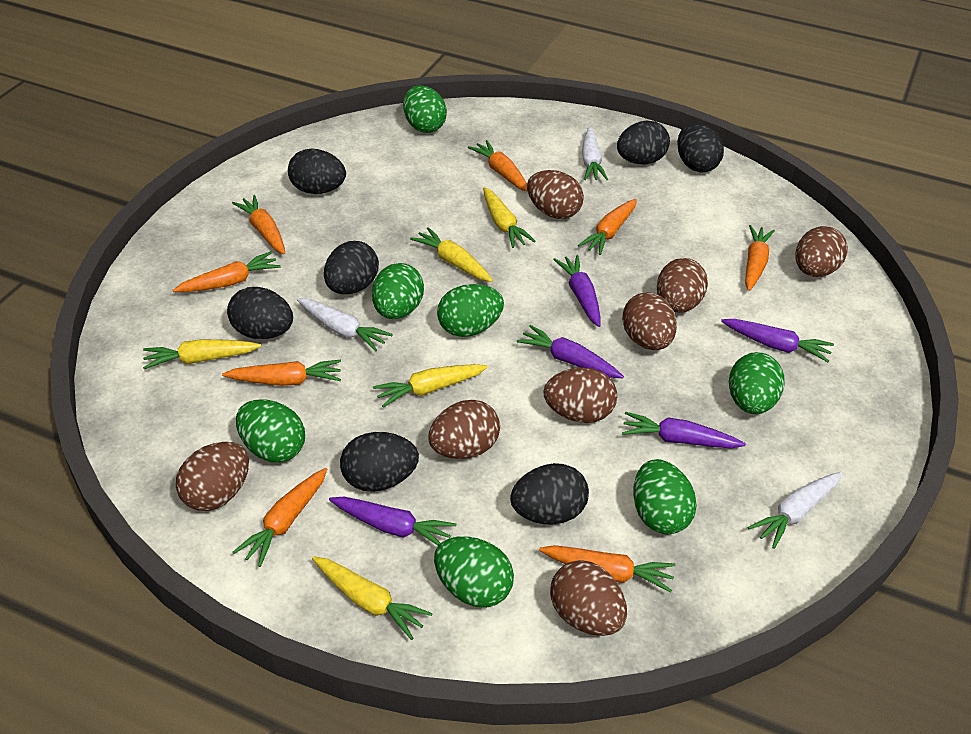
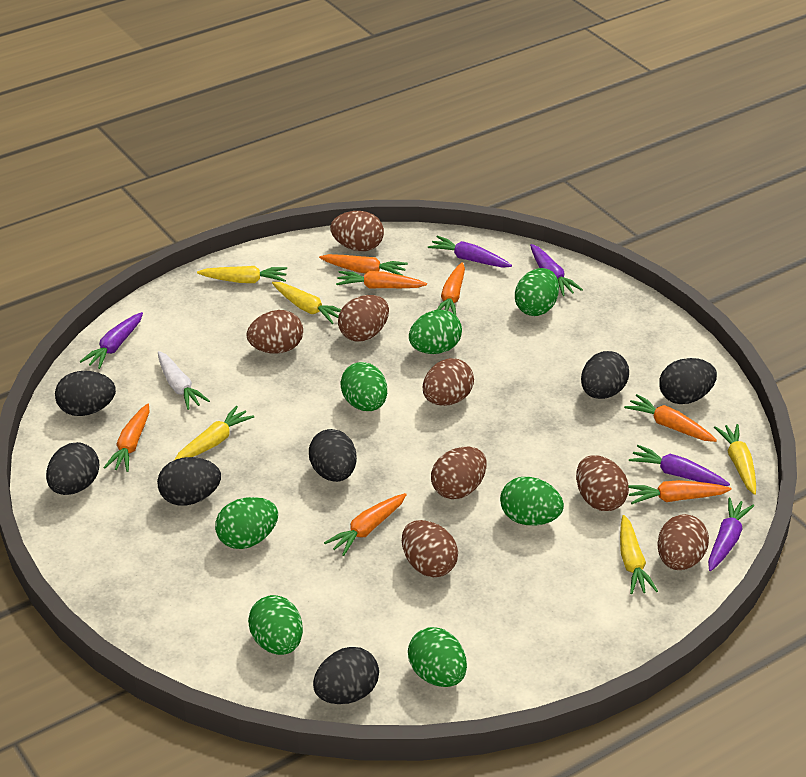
orange carrot: 8 -> 7
white carrot: 3 -> 1

